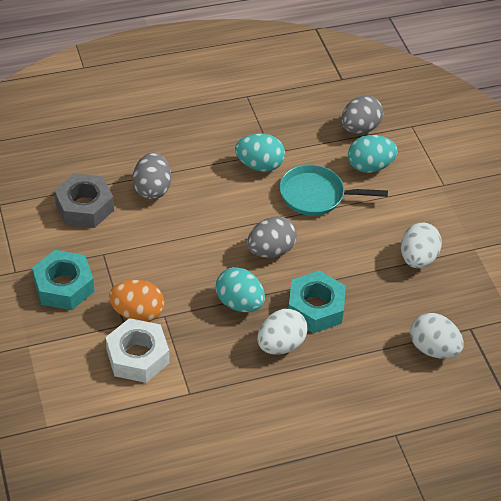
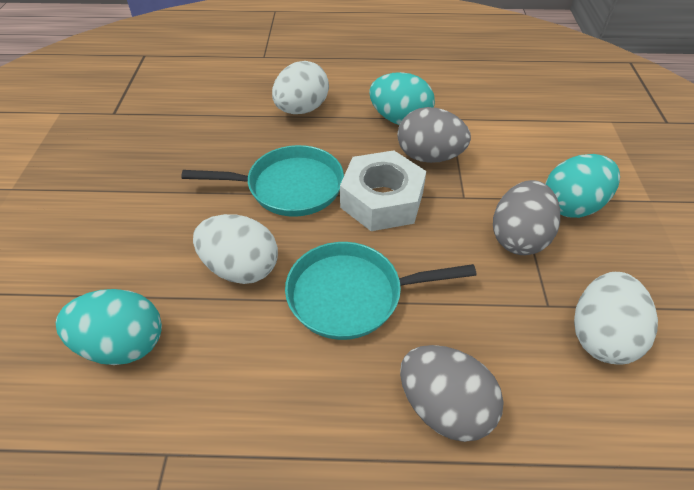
grey nut: 1 -> 0
orange egg: 1 -> 0
turquoise nut: 2 -> 0
turquoise pan: 1 -> 2

